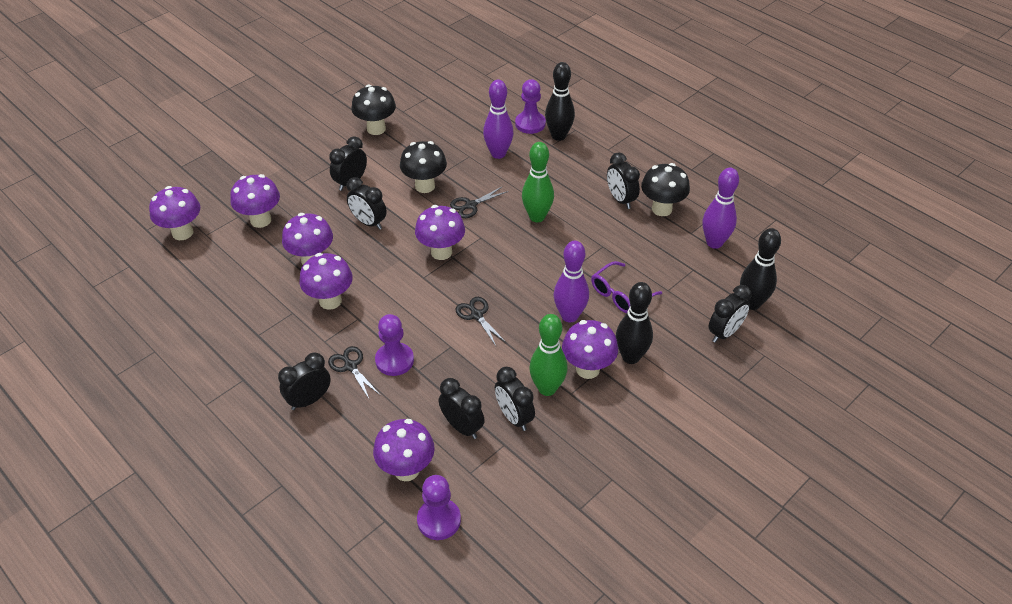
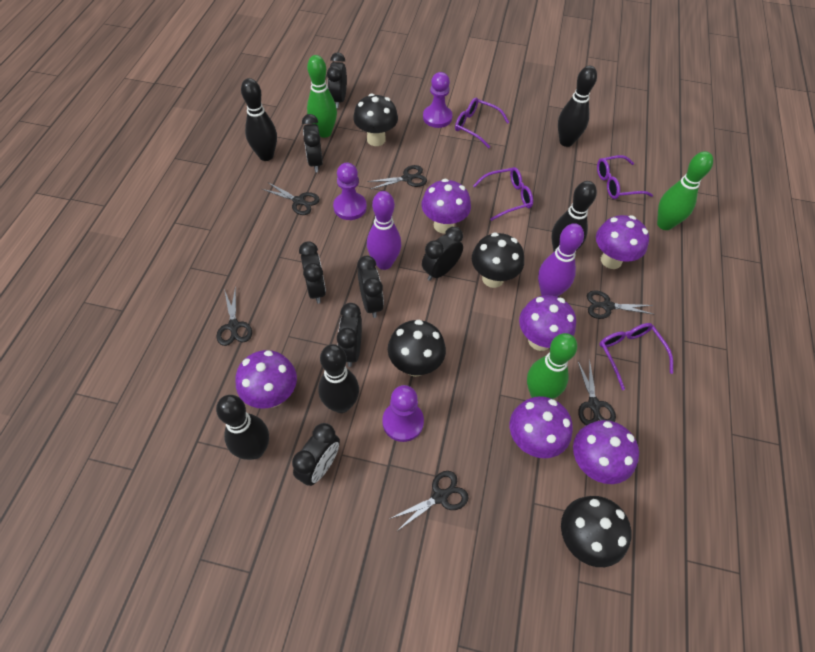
black bowling pin: 3 -> 5
black mushroom: 3 -> 4
black scissors: 3 -> 6
green bowling pin: 2 -> 3
purple bowling pin: 3 -> 2
purple glasses: 1 -> 4
purple mushroom: 7 -> 6

